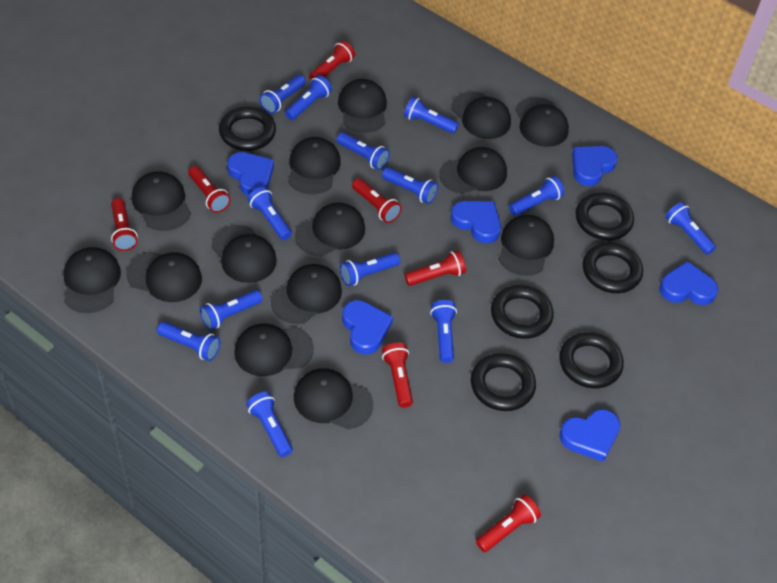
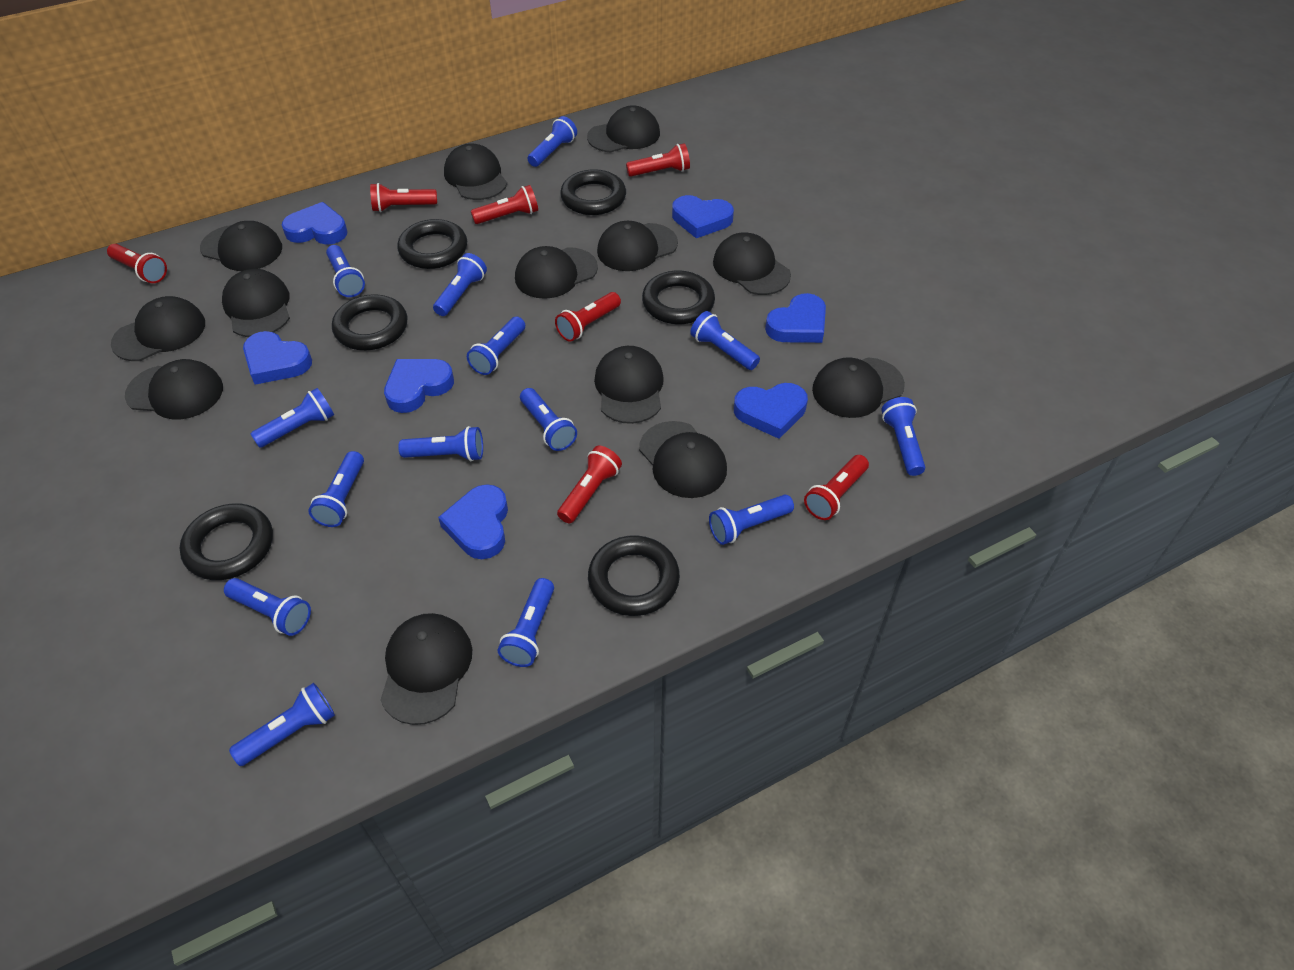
black cap: 14 -> 13
blue flashlight: 13 -> 14
blue heart: 6 -> 7

